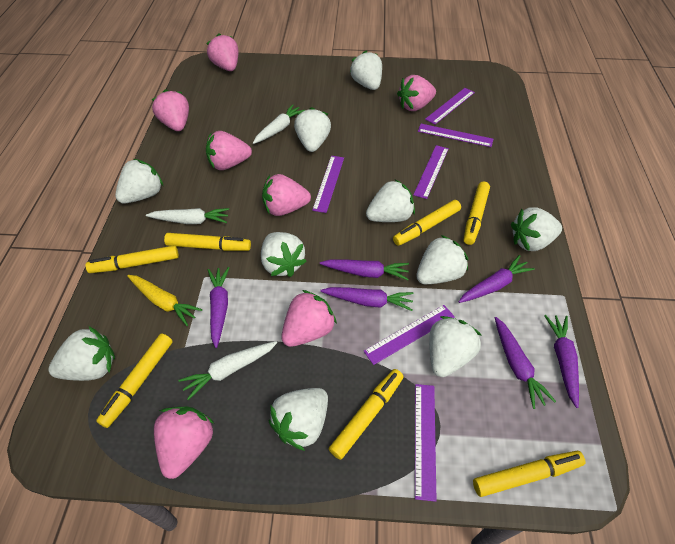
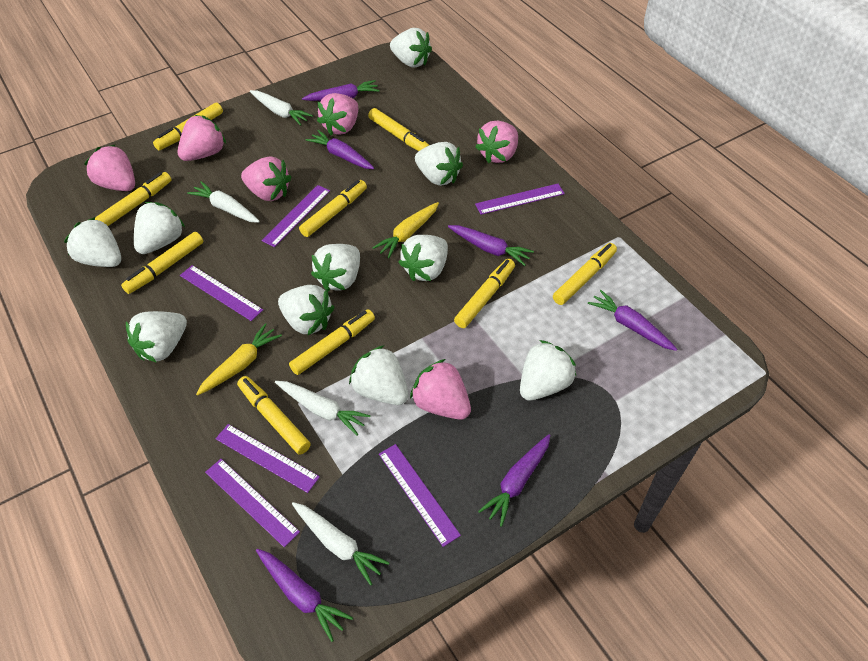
pink strawberry: 7 -> 6
white carrot: 3 -> 4
yellow carrot: 1 -> 2
yellow marker: 7 -> 9

